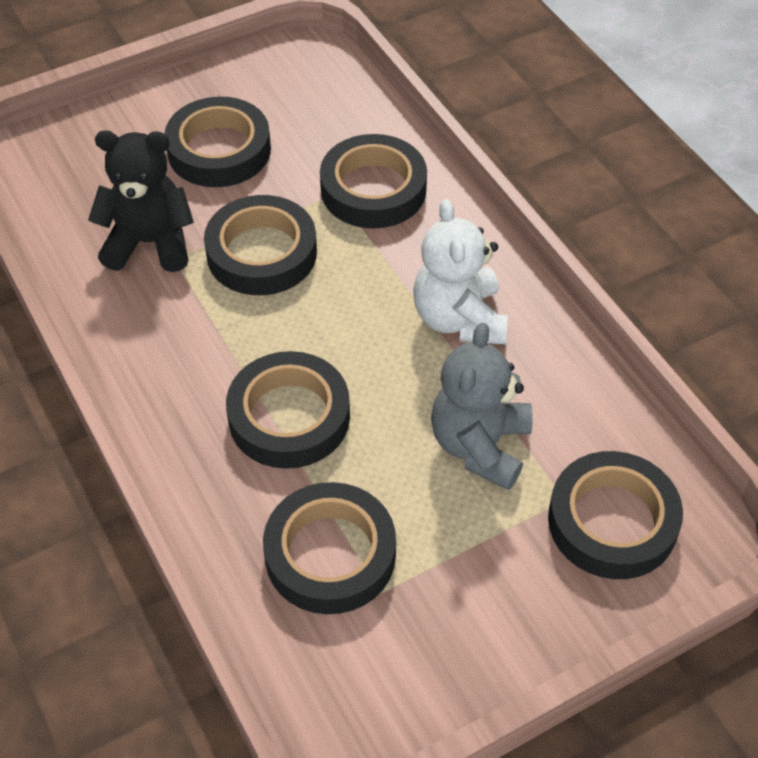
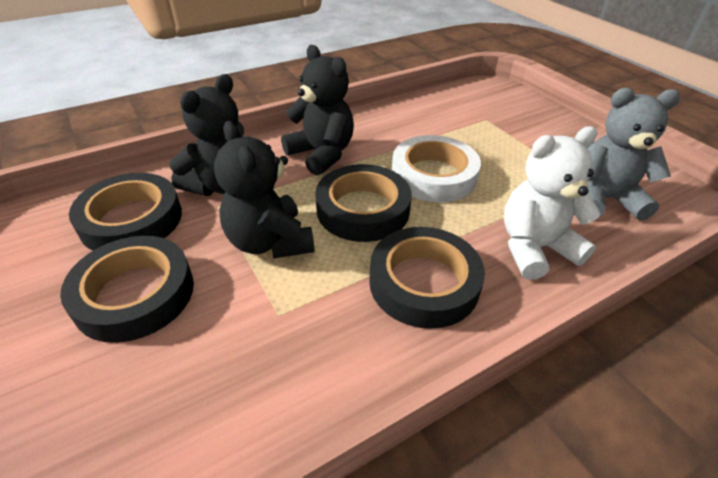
black tape: 6 -> 4
black teddy bear: 1 -> 3
white tape: 0 -> 1

